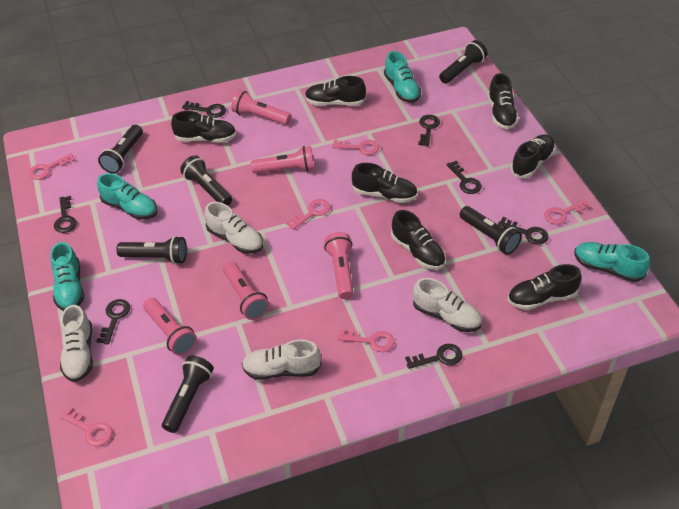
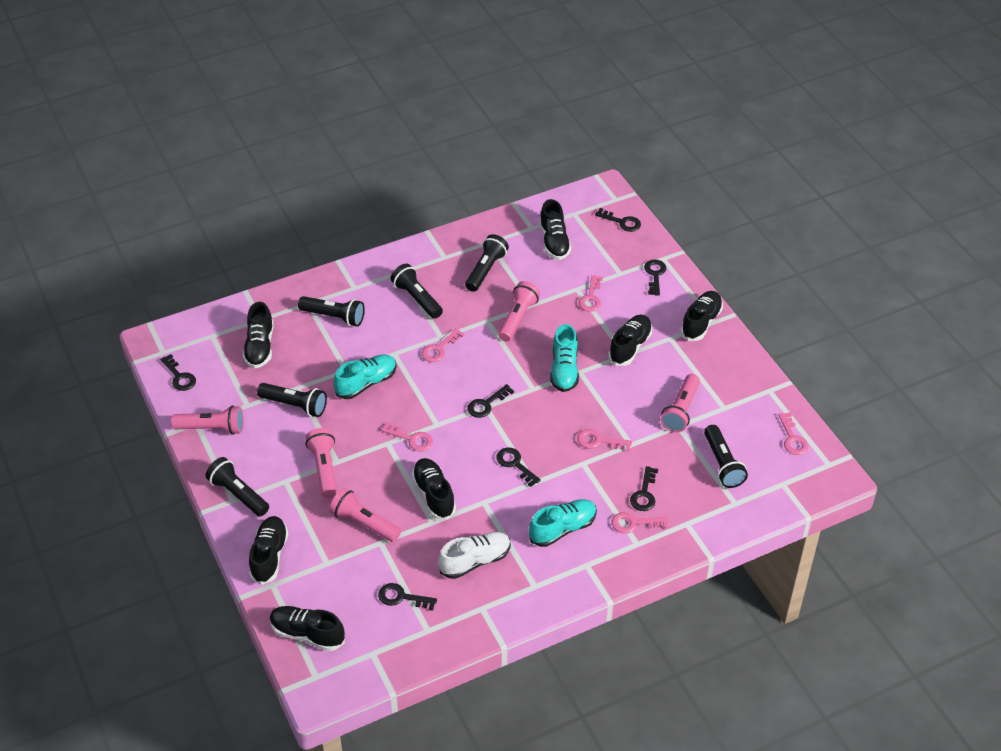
turquoise shoe: 4 -> 3
white shoe: 4 -> 1

